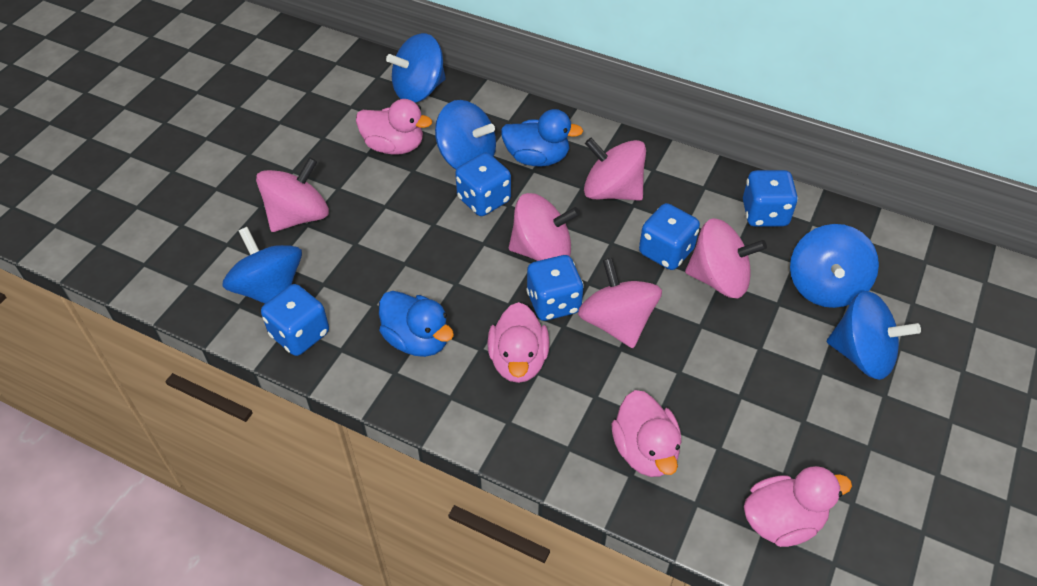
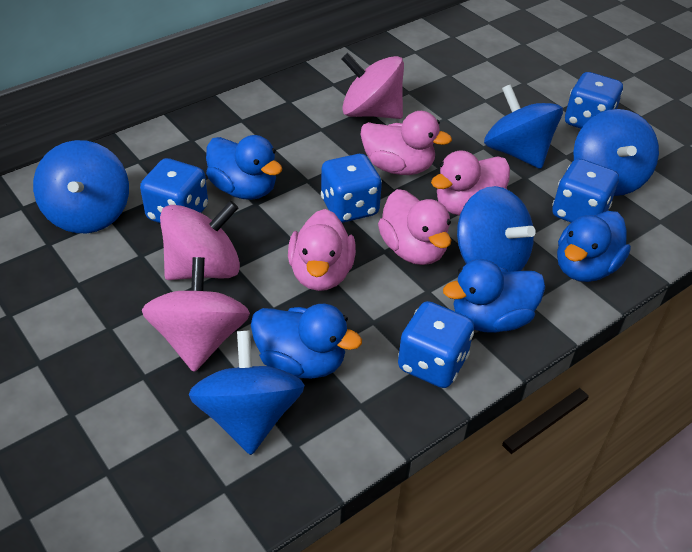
blue duck: 2 -> 4
pink spinning top: 5 -> 3

